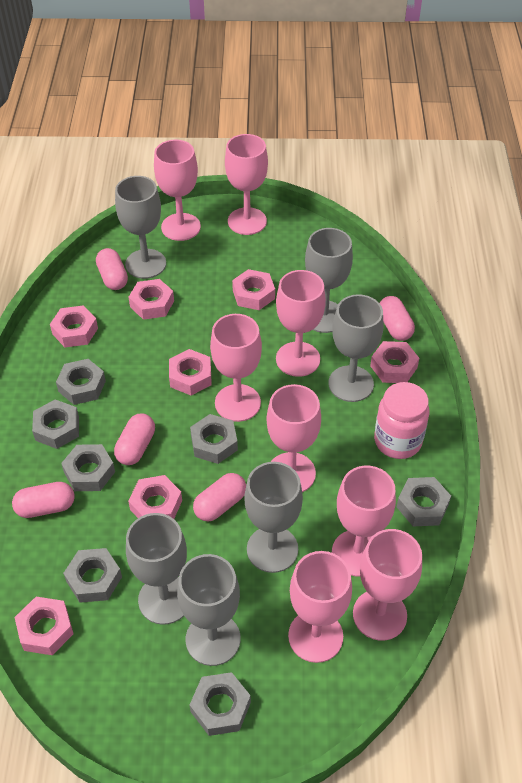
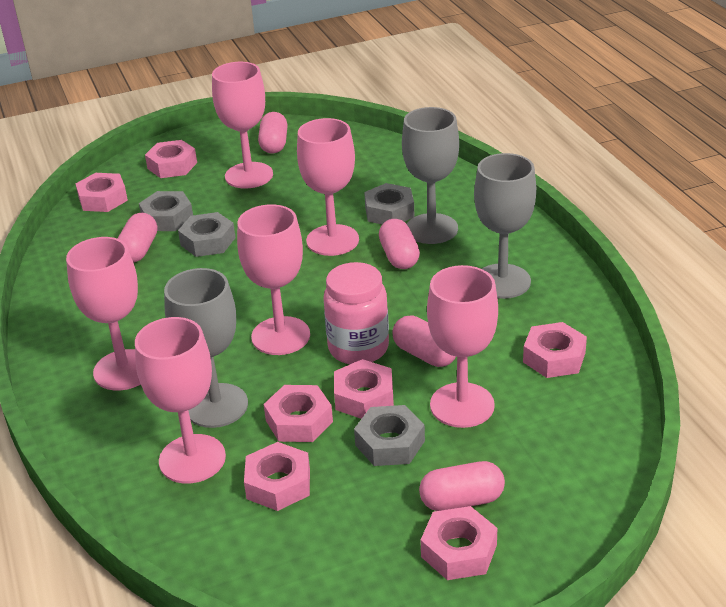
grey goblet: 6 -> 3
grey nut: 7 -> 4
pink goblet: 8 -> 6

